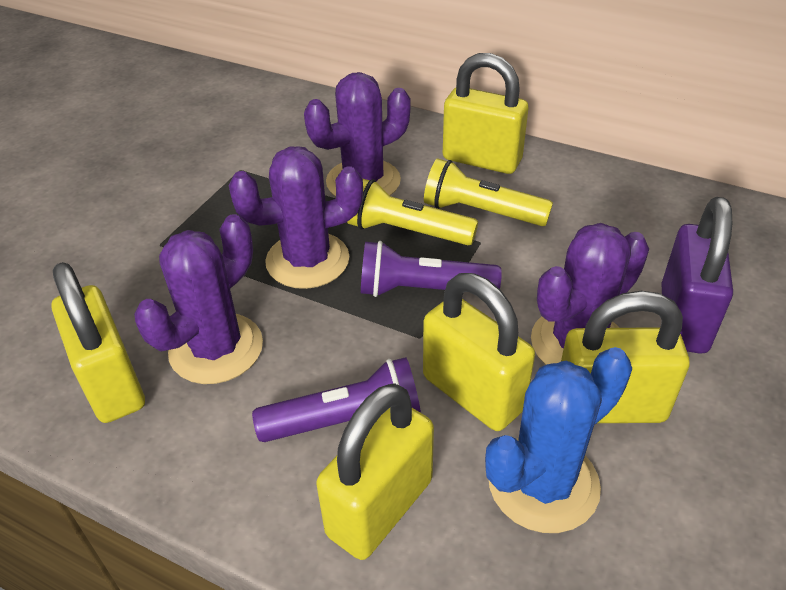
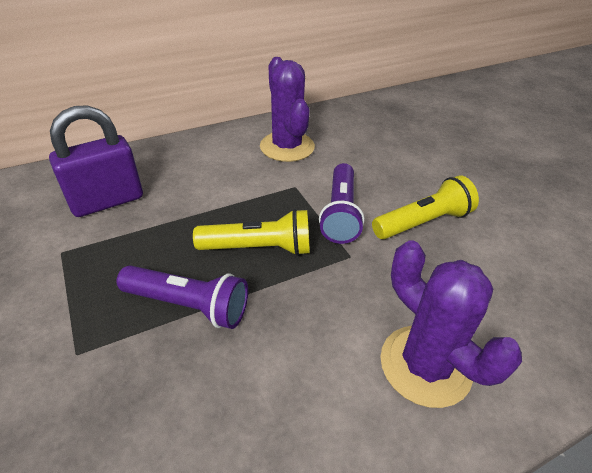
blue cactus: 1 -> 0
purple cactus: 4 -> 2
yellow padlock: 5 -> 0

